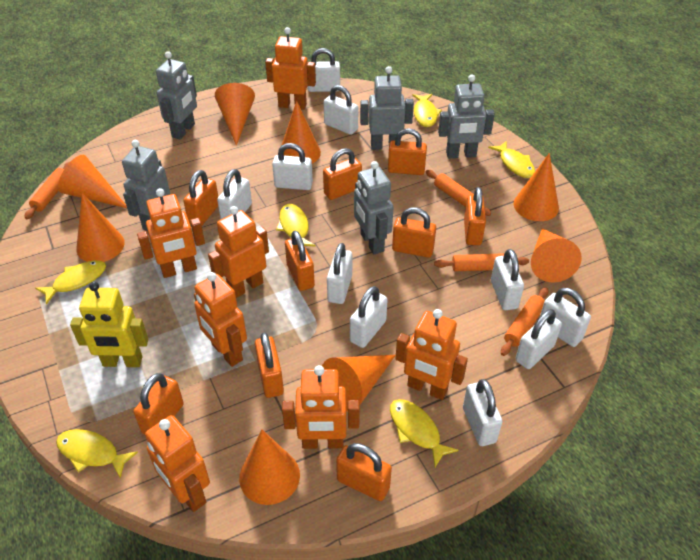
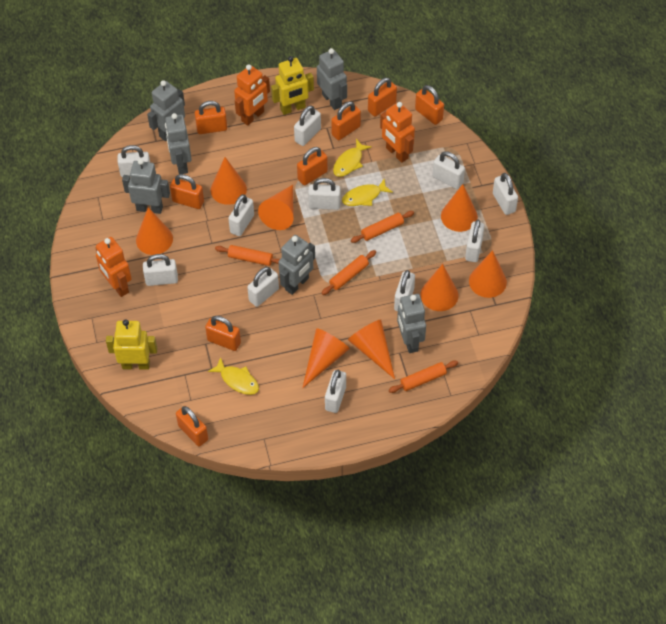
grey robot: 5 -> 6
orange padlock: 9 -> 8
orange robot: 7 -> 3
white padlock: 10 -> 11
yellow fish: 6 -> 3
yellow robot: 1 -> 2

